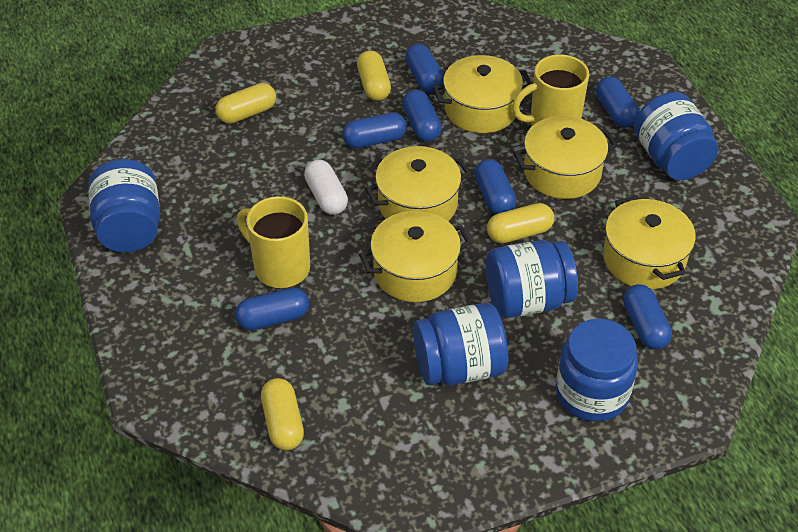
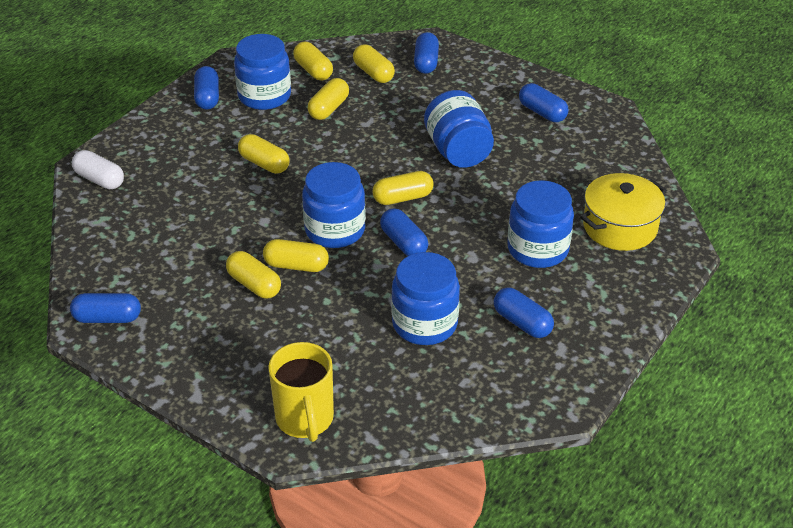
blue capsule: 7 -> 6
yellow capsule: 4 -> 7
yellow mug: 2 -> 1
yellow pot: 5 -> 1

